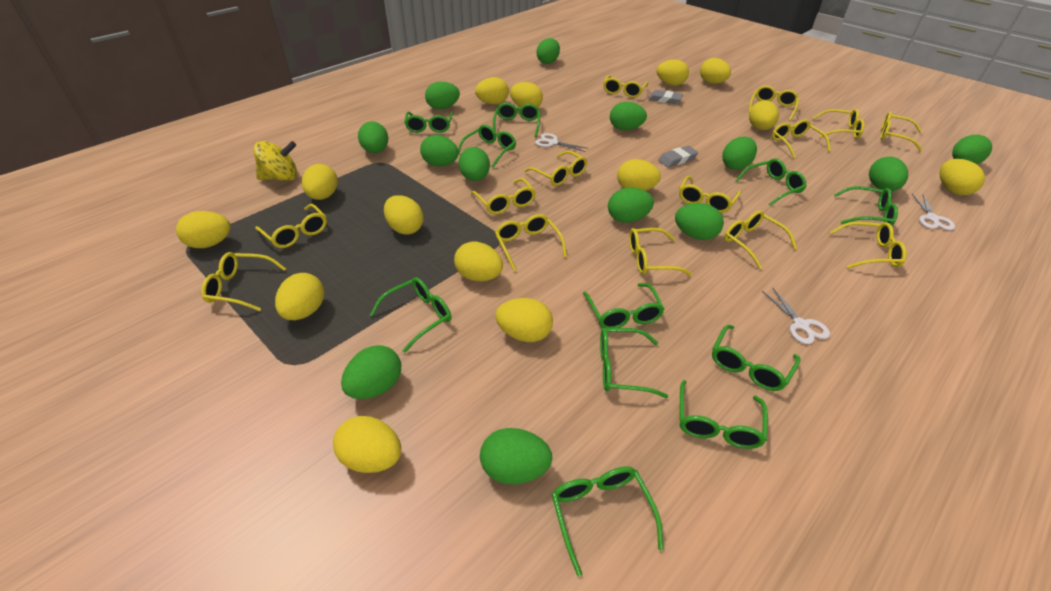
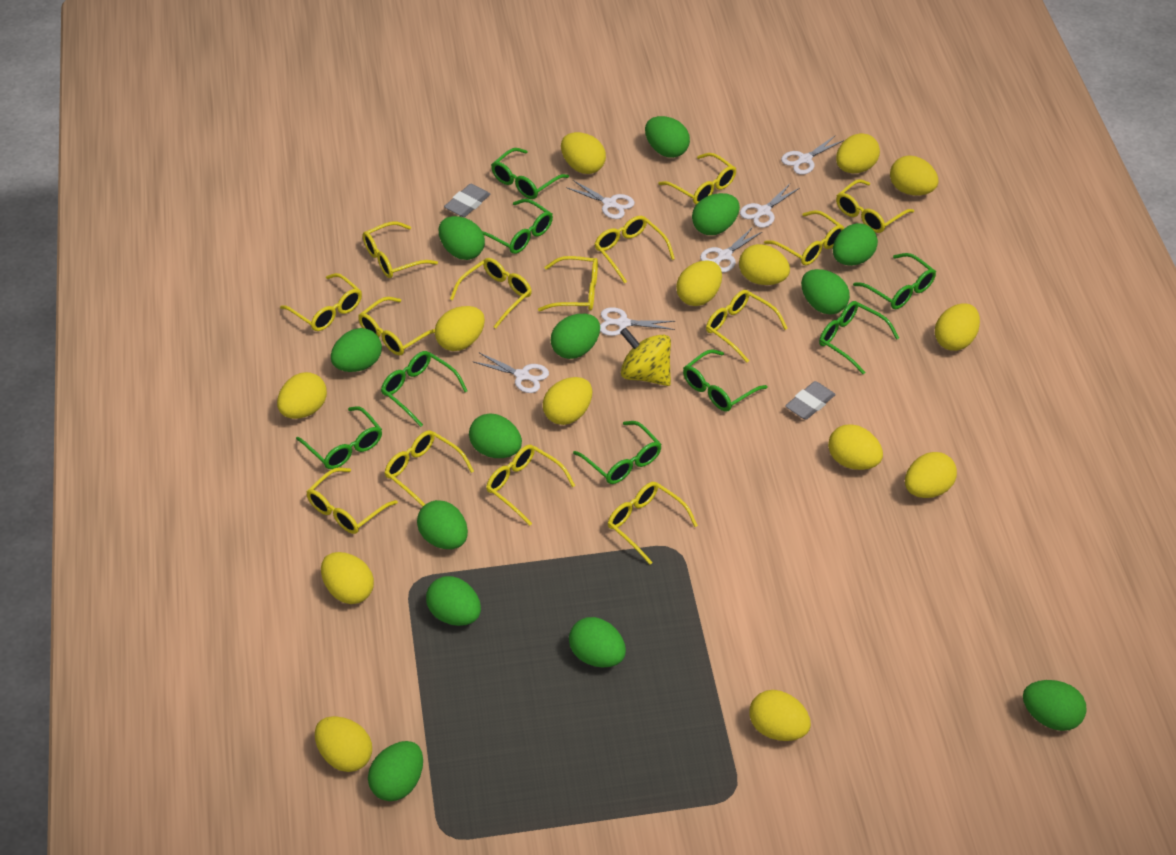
green glasses: 11 -> 8
white scissors: 3 -> 6

